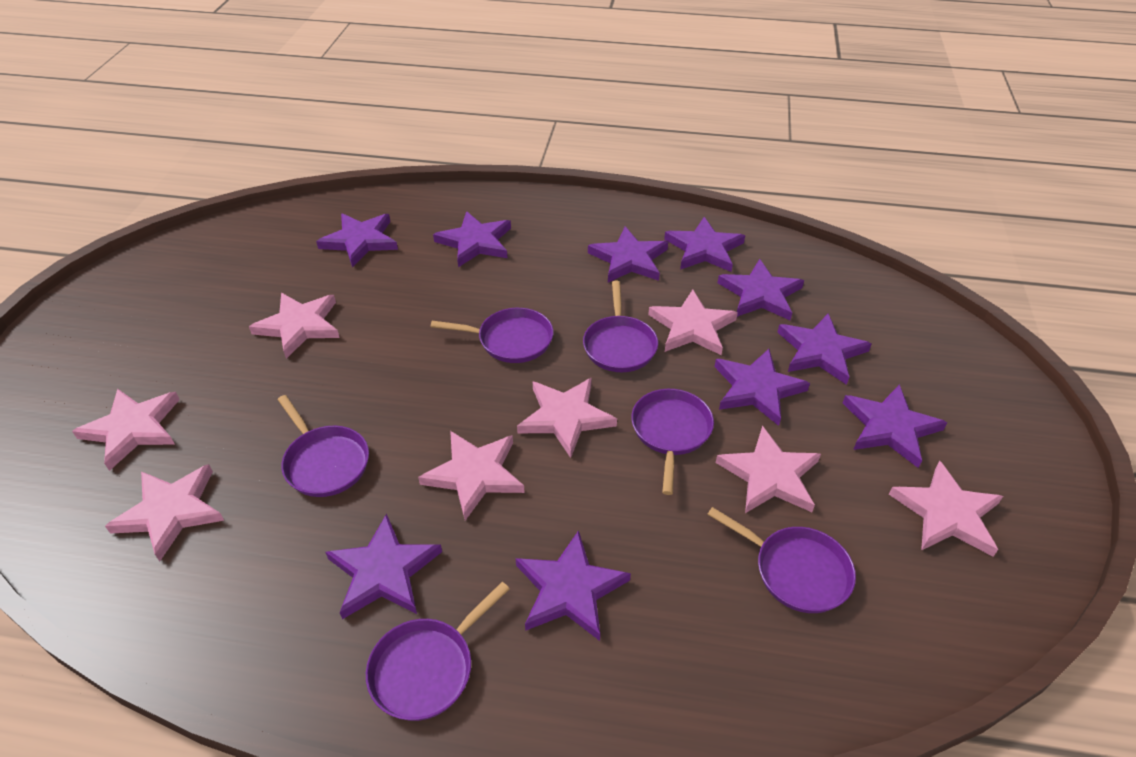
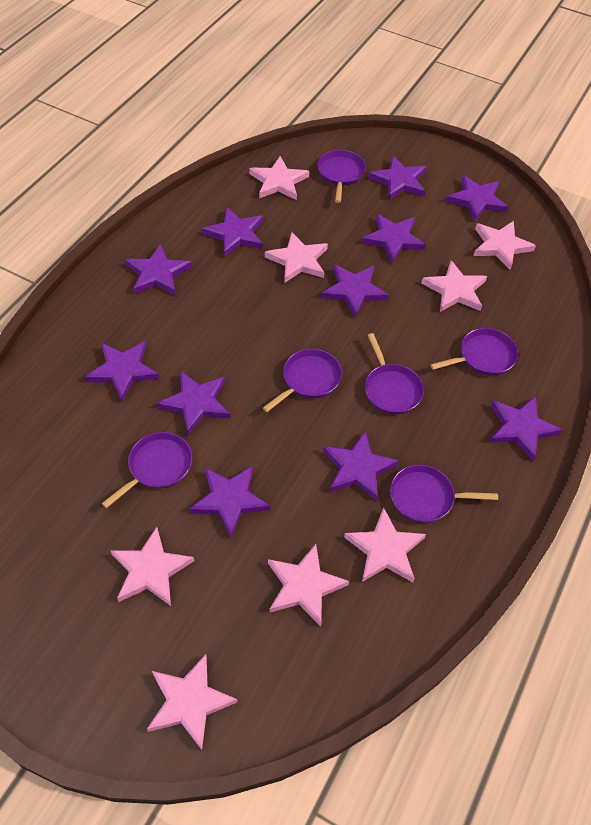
purple star: 10 -> 11

